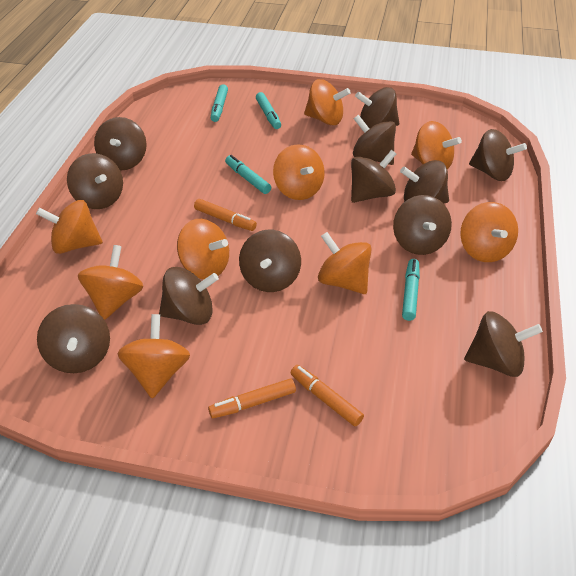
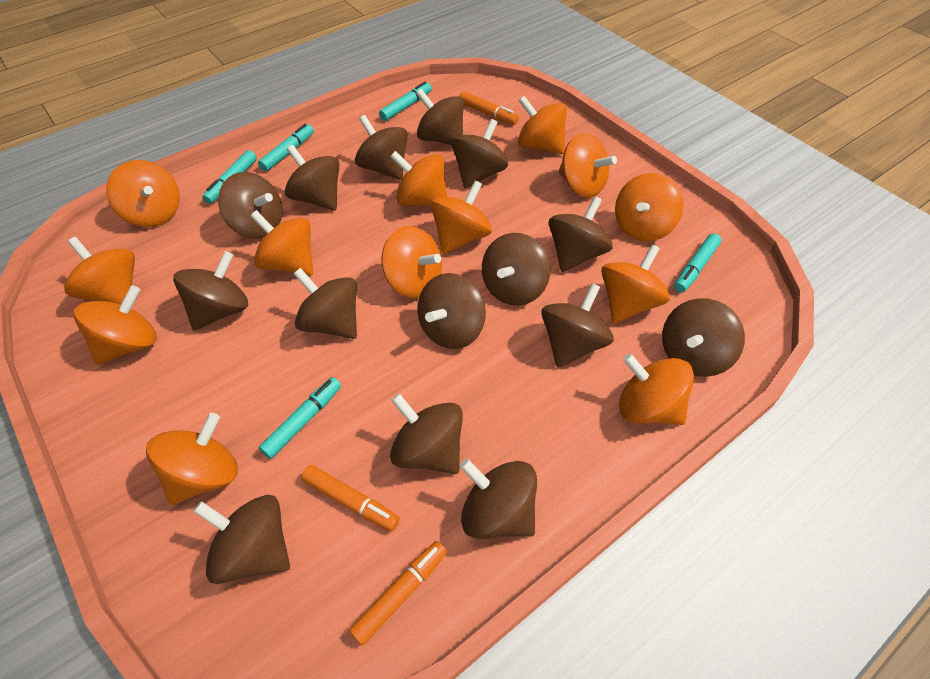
brown spinning top: 12 -> 15
orange spinning top: 9 -> 13
turquoise marker: 4 -> 5

